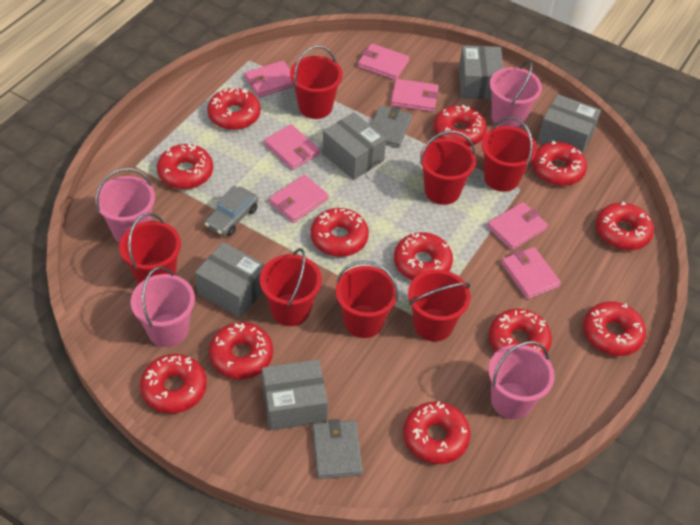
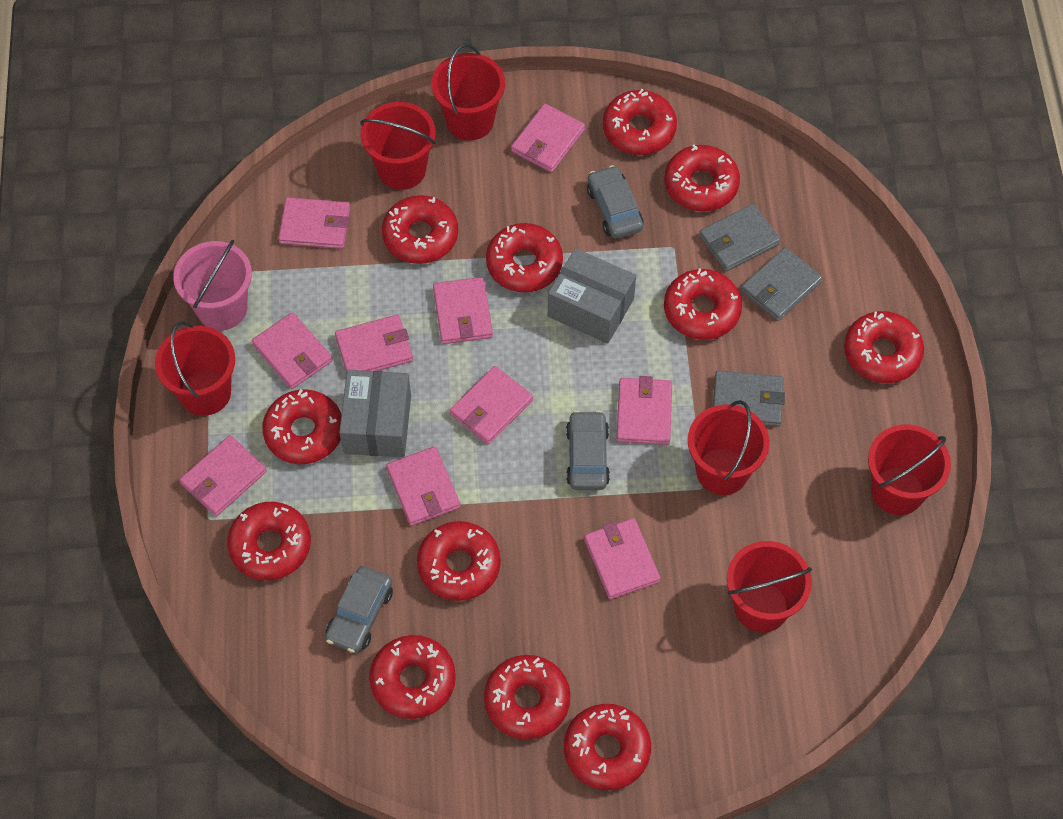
grey box: 5 -> 2
grey car: 1 -> 3
grey wallet: 2 -> 3
pink bucket: 4 -> 1
pink wallet: 7 -> 10
red bucket: 7 -> 6

